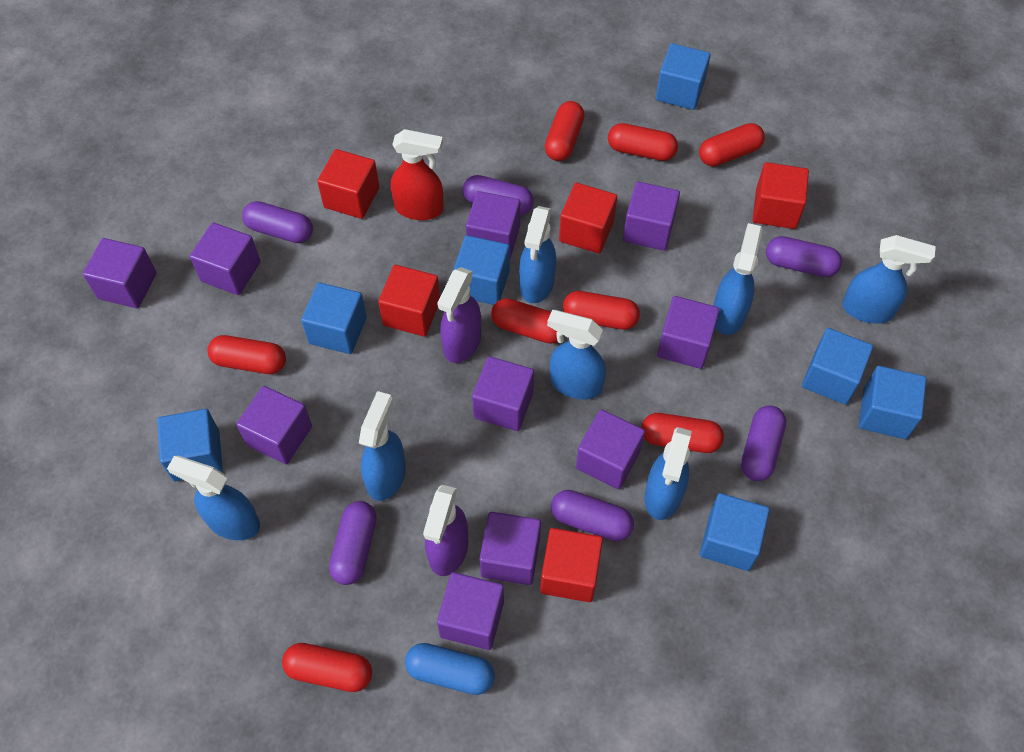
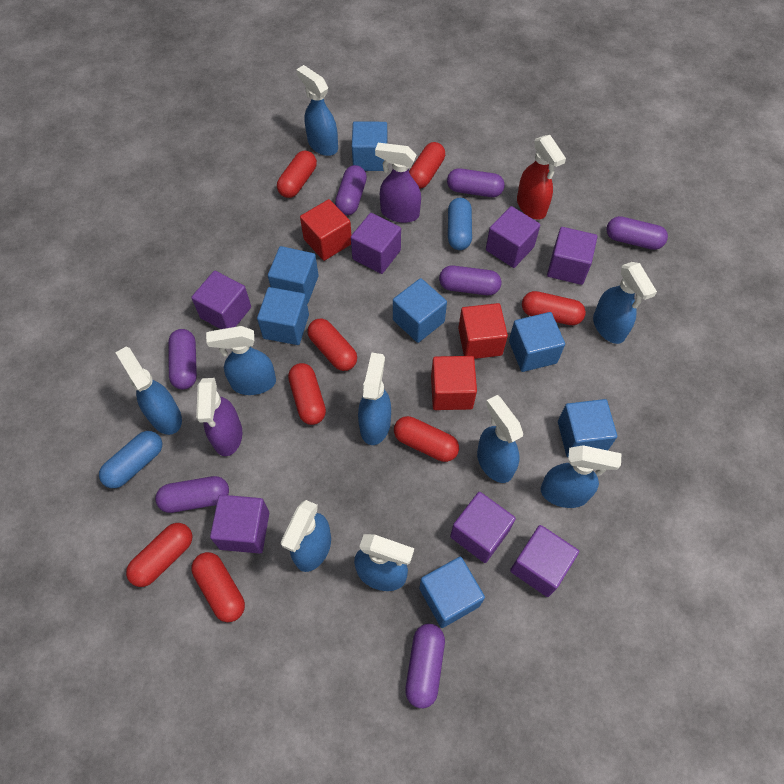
blue capsule: 1 -> 2
blue spray bottle: 7 -> 9
purple capsule: 6 -> 7
purple cube: 10 -> 7
red cube: 5 -> 3

